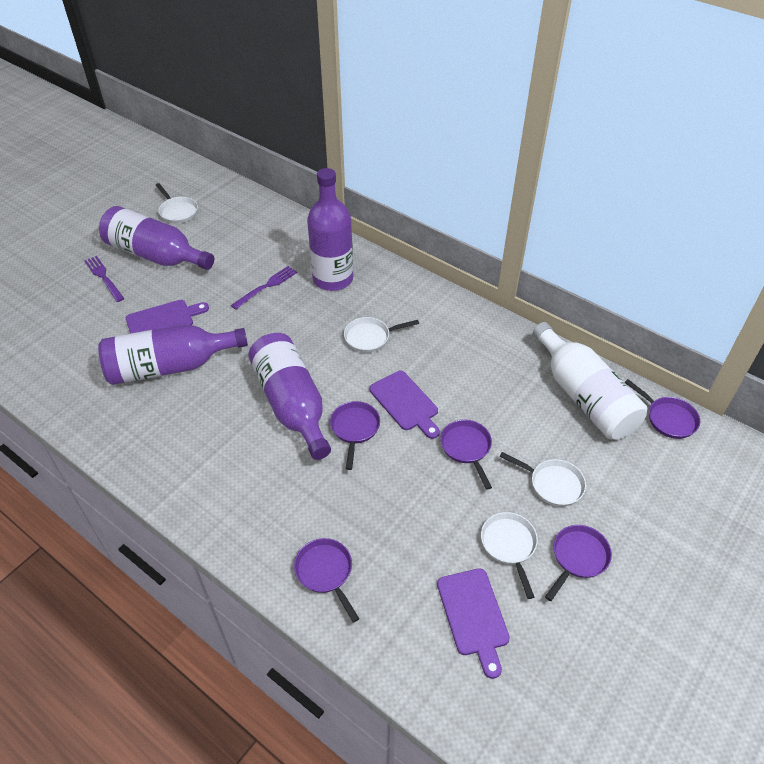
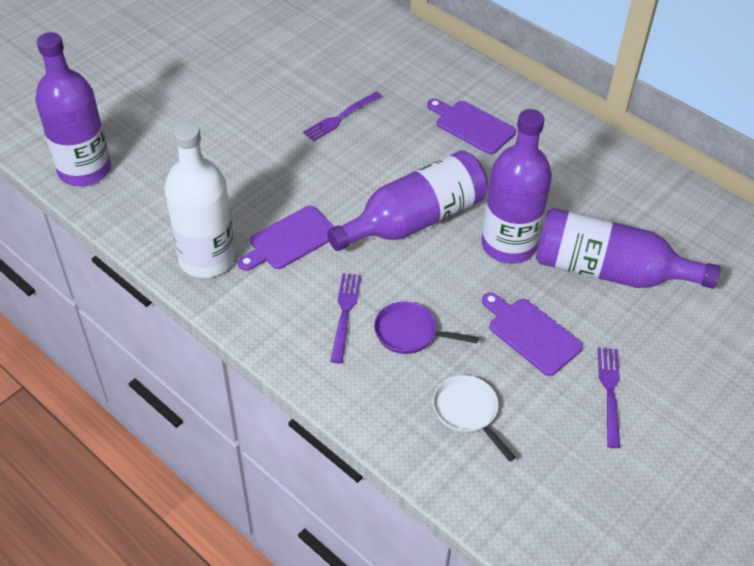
purple fork: 2 -> 3
purple pan: 5 -> 1
white pan: 4 -> 1

